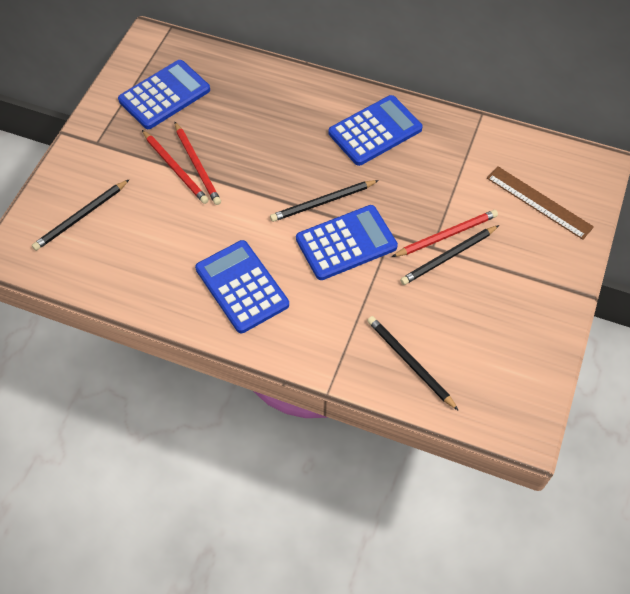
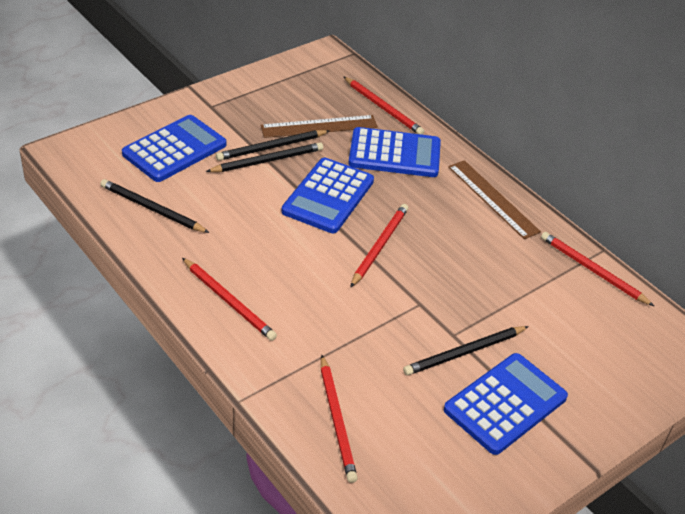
brown ruler: 1 -> 2
red pencil: 3 -> 5

